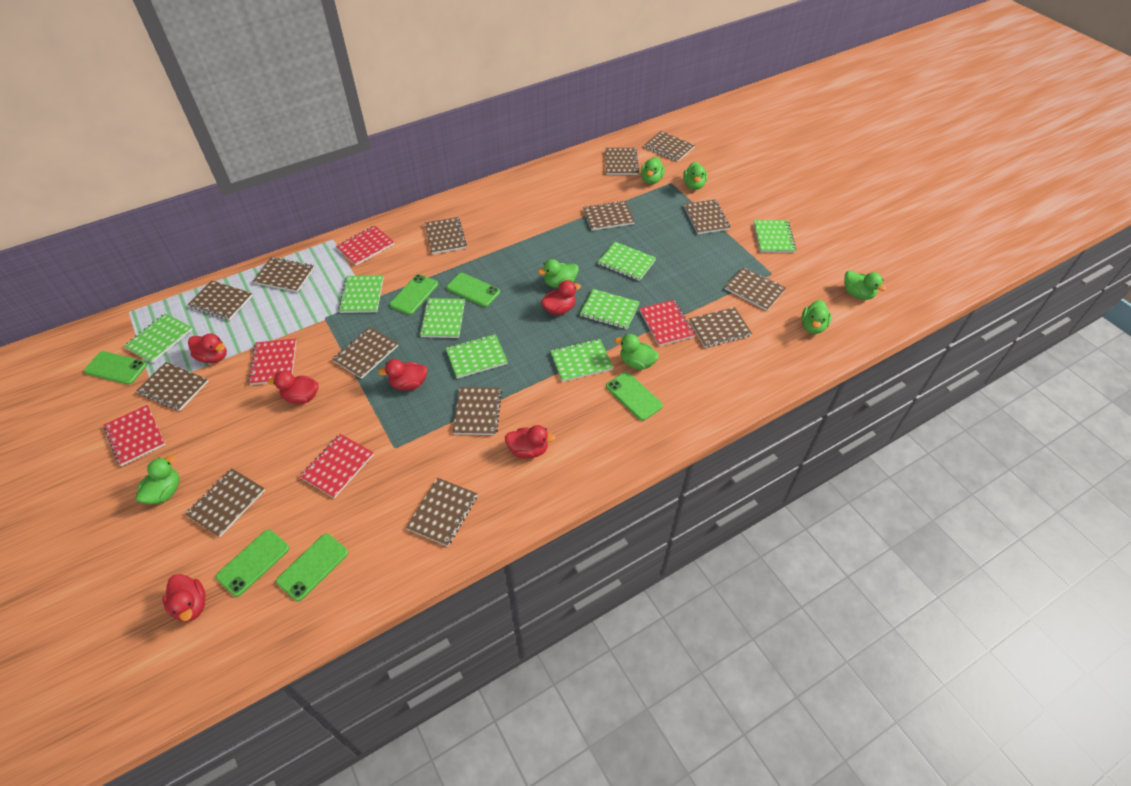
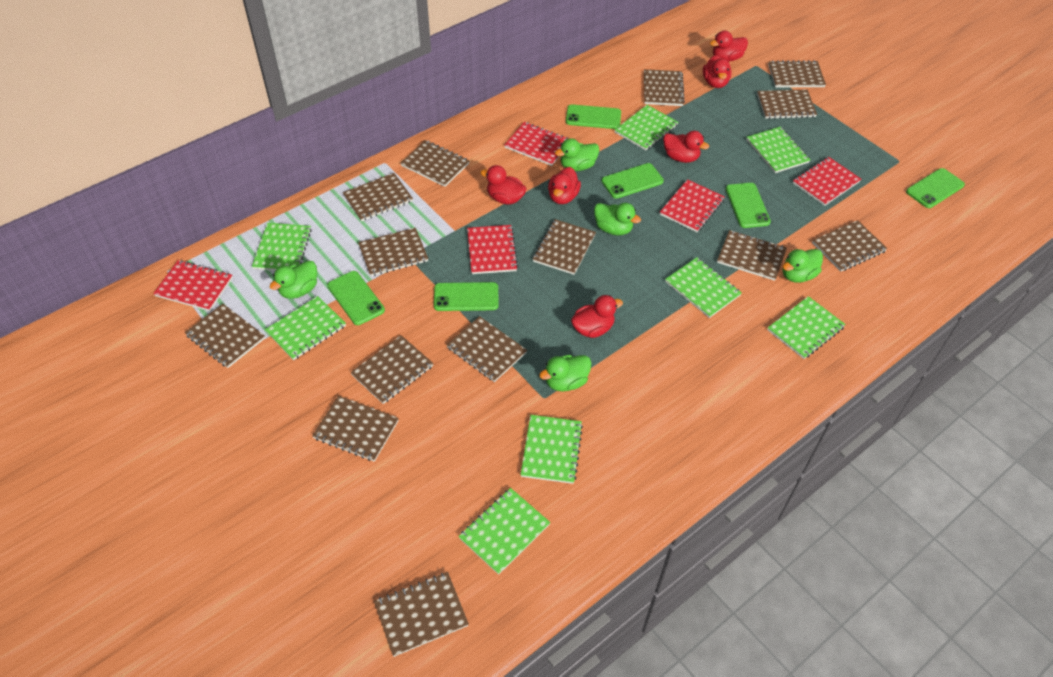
green duck: 7 -> 5

